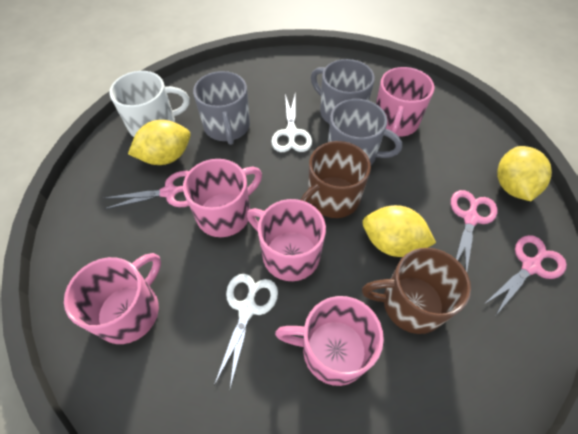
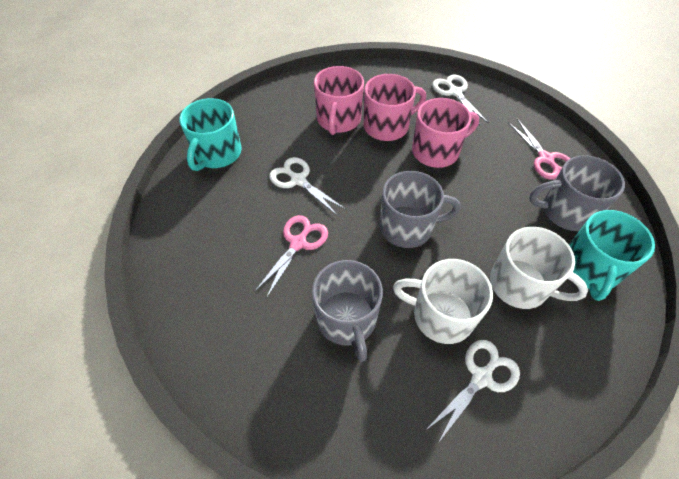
brown mug: 2 -> 0
pink mug: 5 -> 3
pink scissors: 3 -> 2
turquoise mug: 0 -> 2
white mug: 1 -> 2
white scissors: 2 -> 3
yellow lemon: 3 -> 0

